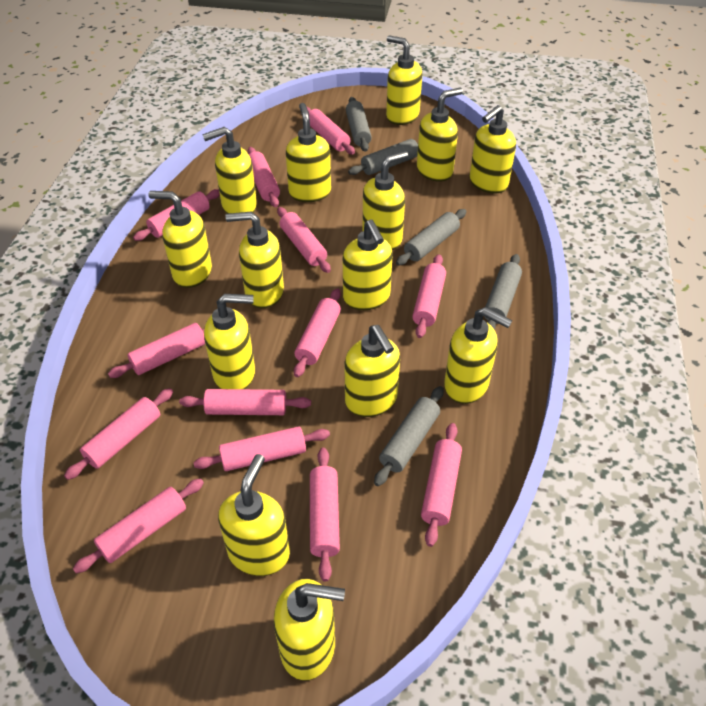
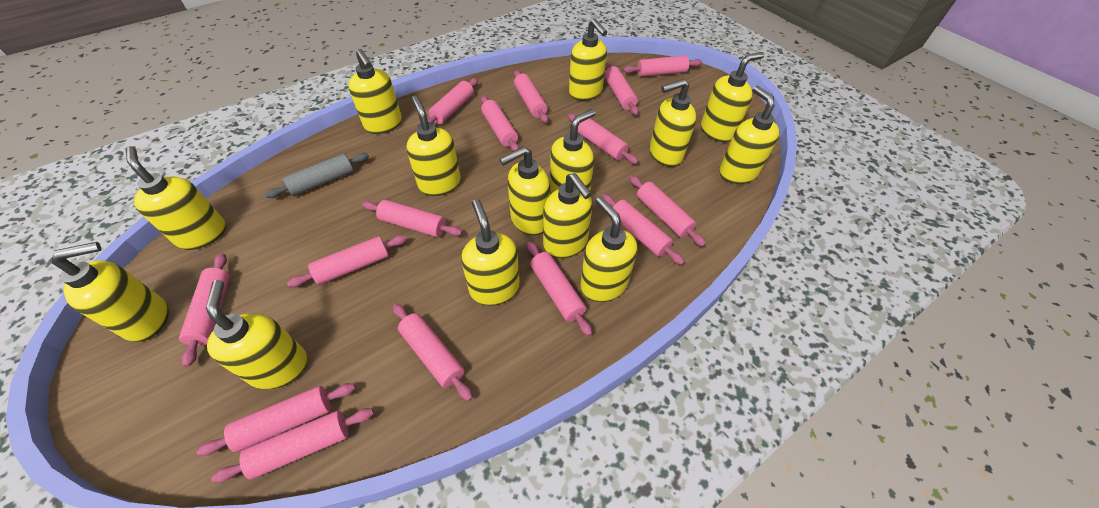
grey rolling pin: 5 -> 1
pink rolling pin: 13 -> 15

